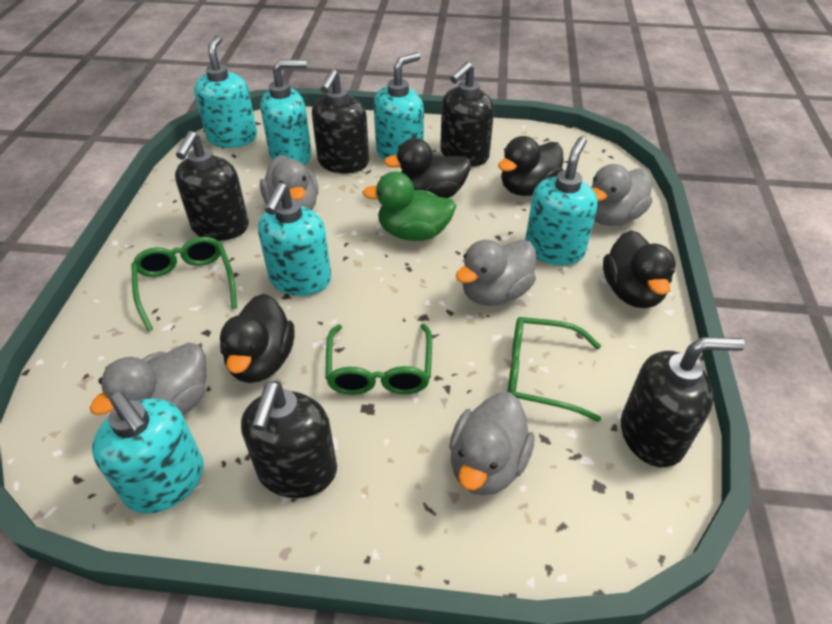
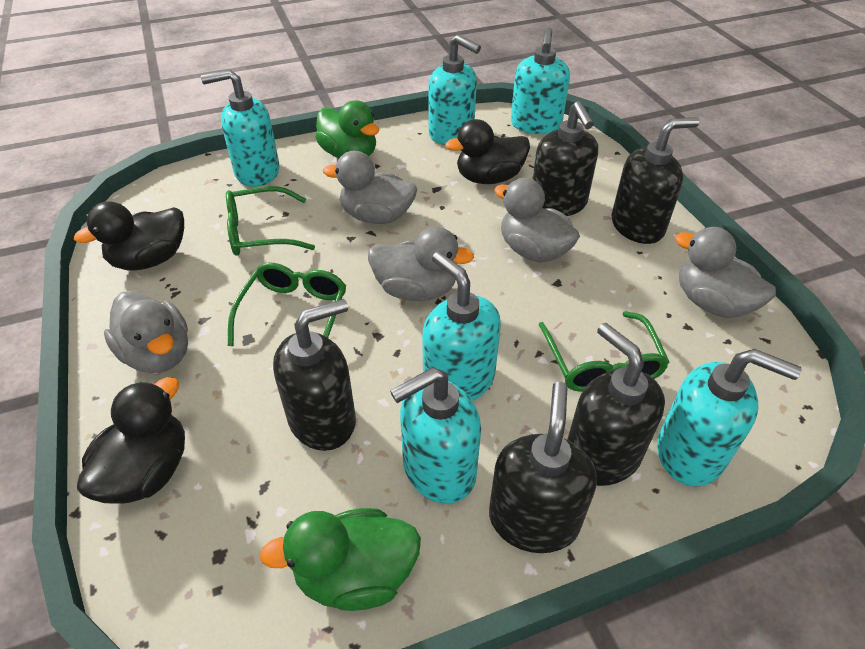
black duck: 4 -> 3
green duck: 1 -> 2

